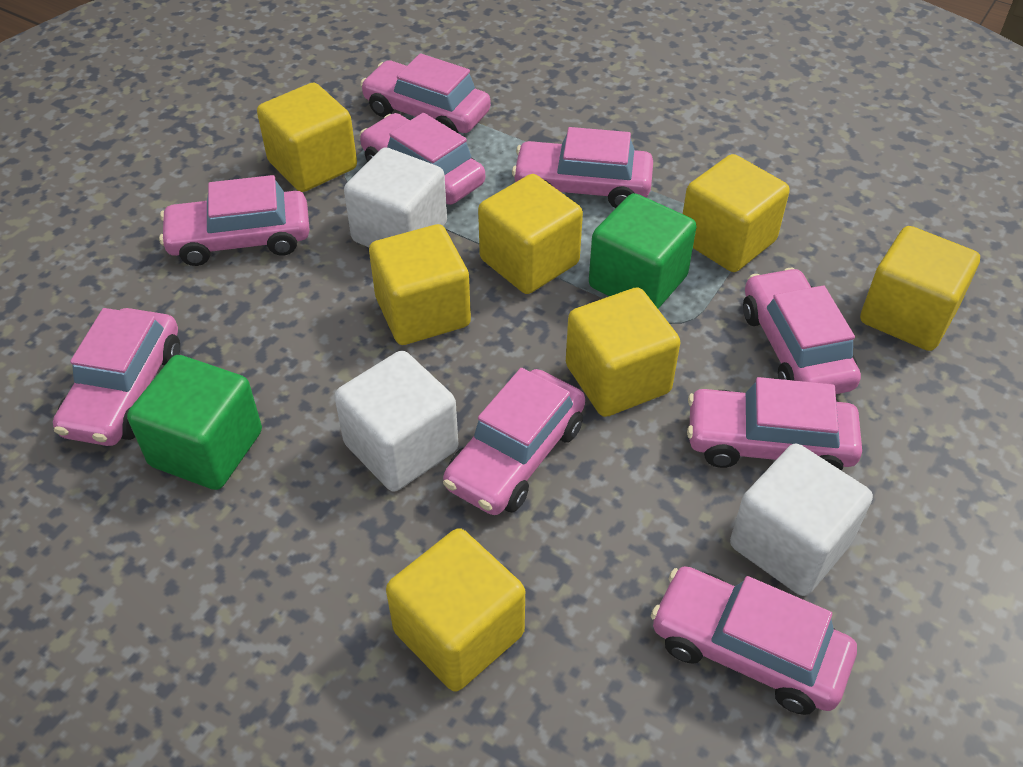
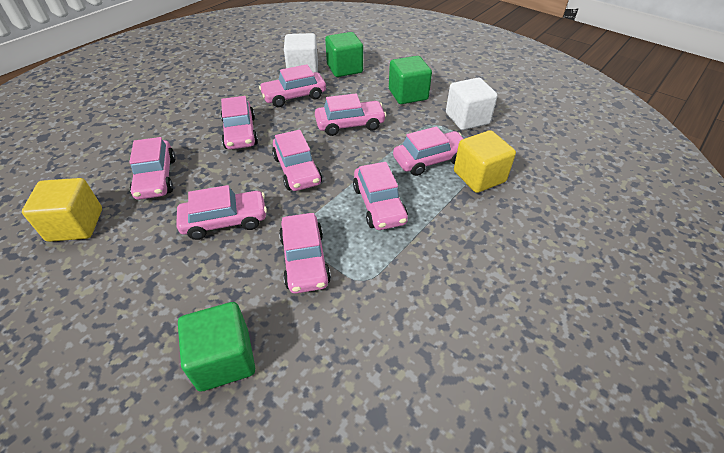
green cube: 2 -> 3
white cube: 3 -> 2
yellow cube: 7 -> 2

